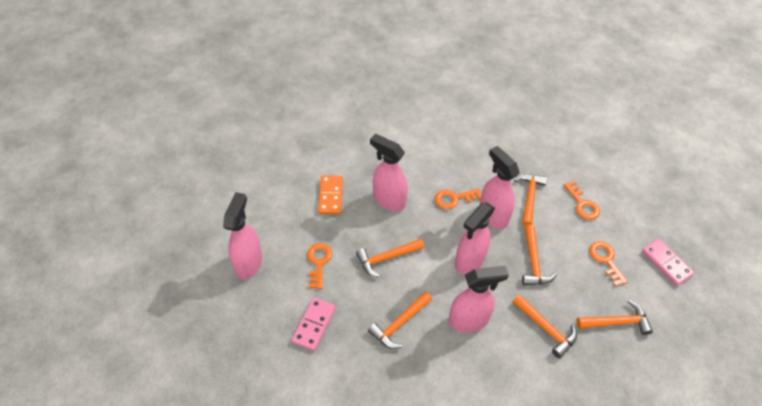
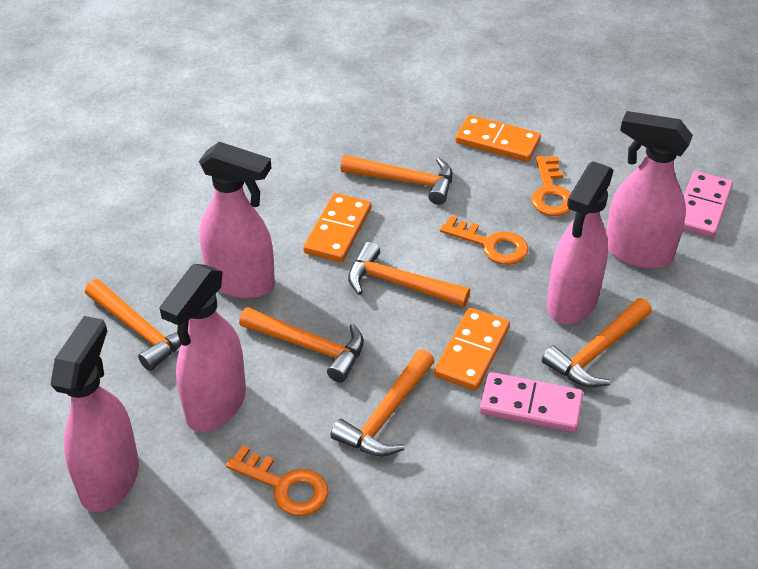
orange domino: 1 -> 3
orange key: 4 -> 3

